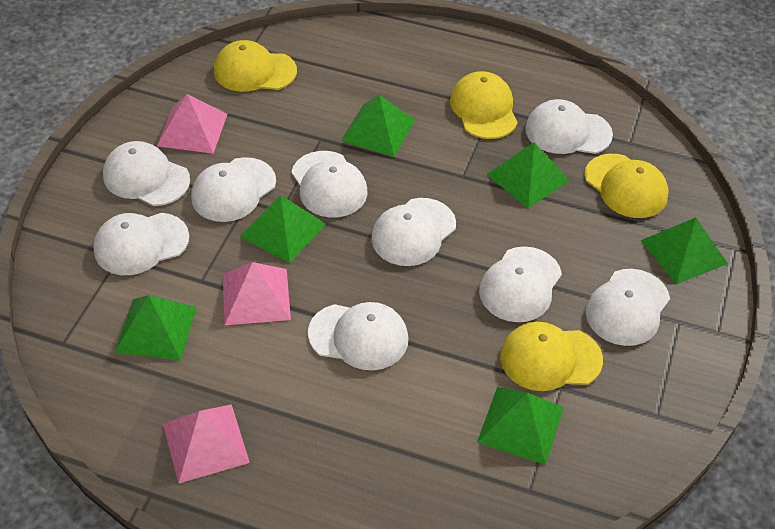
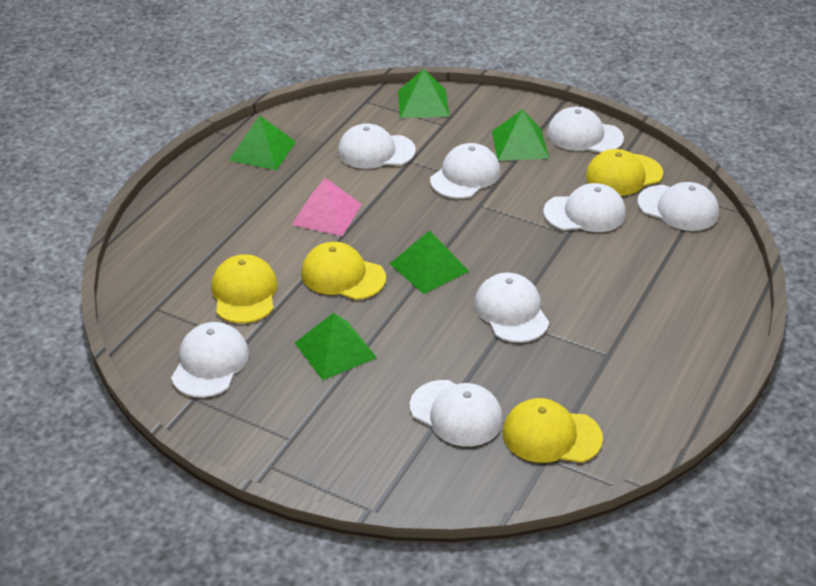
green pyramid: 6 -> 5
pink pyramid: 3 -> 1
white cap: 9 -> 8

